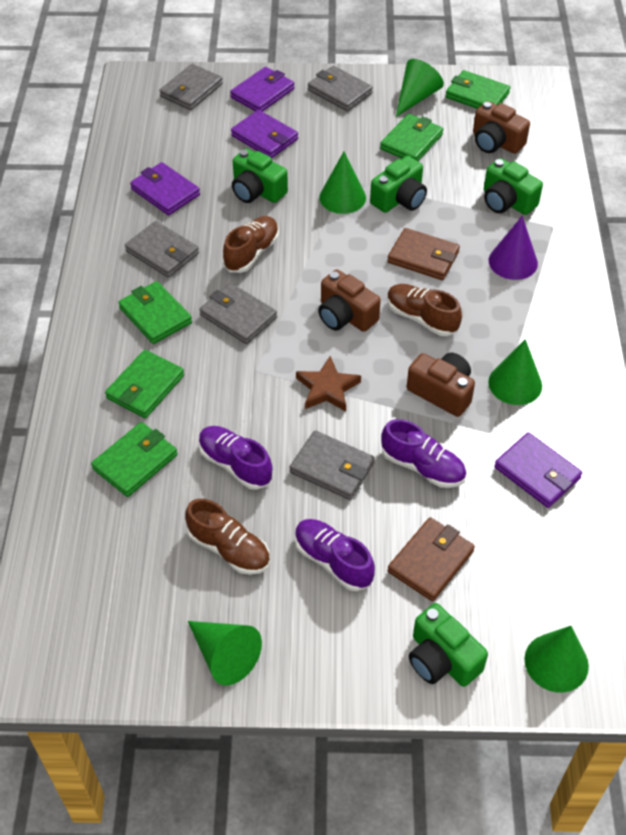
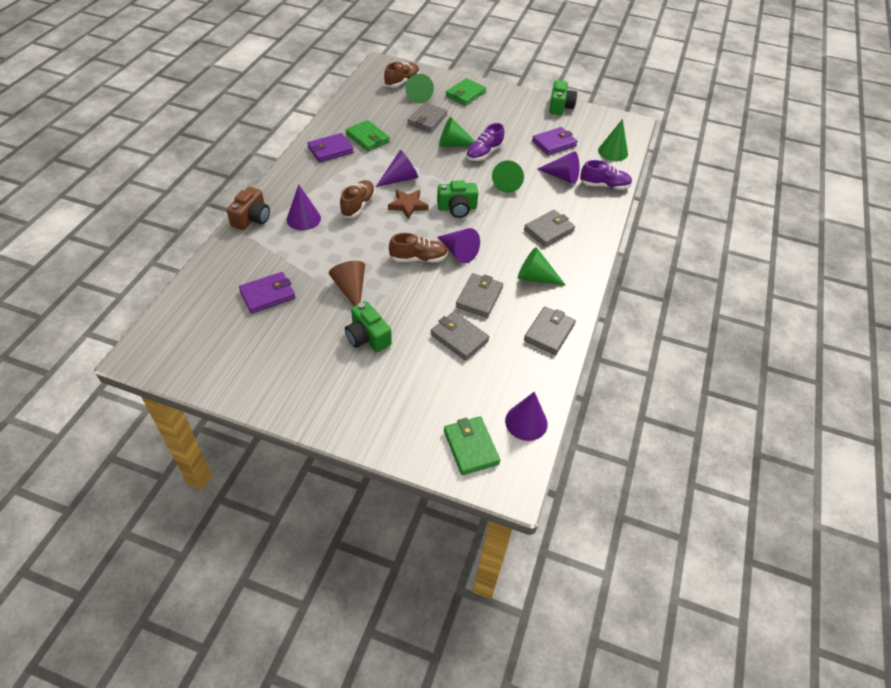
brown camera: 3 -> 1
brown cone: 0 -> 1
brown wallet: 2 -> 0
green camera: 4 -> 3
green wallet: 5 -> 3
purple cone: 1 -> 5
purple shoe: 3 -> 2
purple wallet: 4 -> 3

